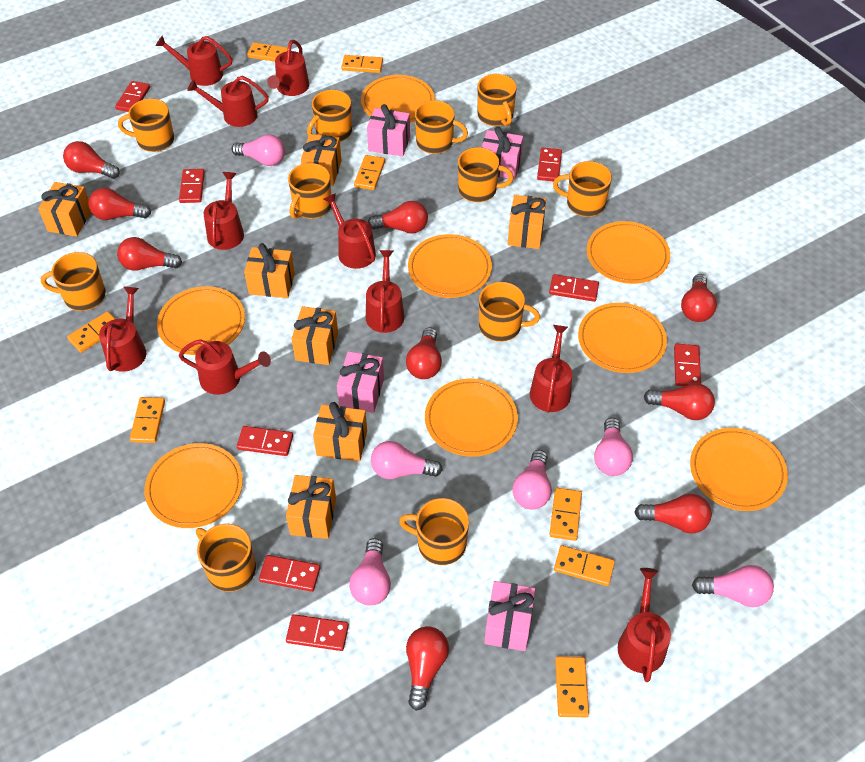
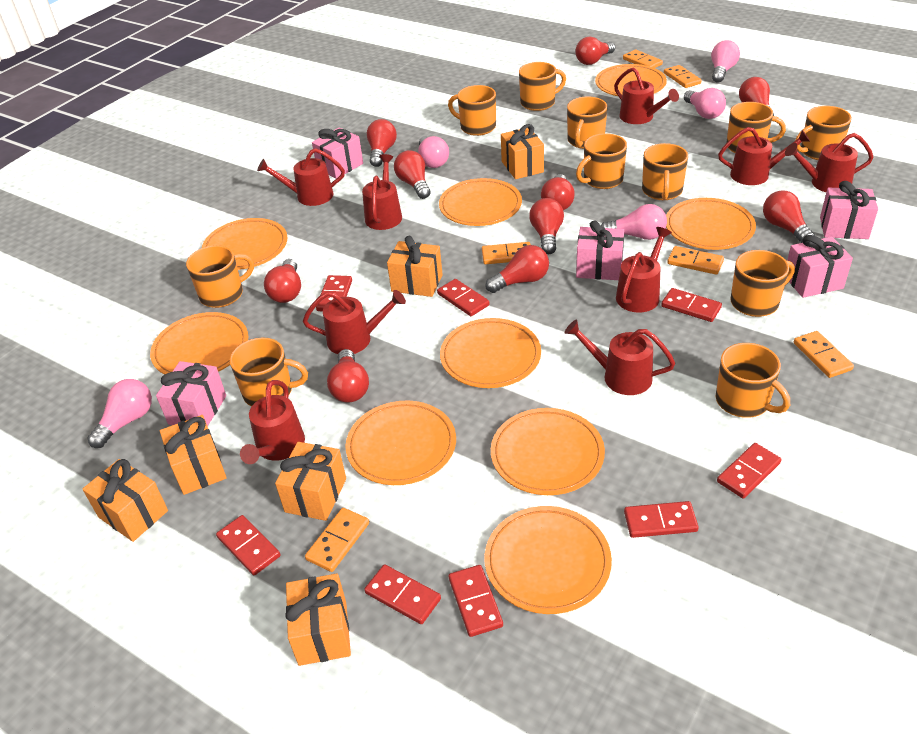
orange domino: 8 -> 6
orange gift: 7 -> 6
orange plate: 8 -> 9
pink gift: 4 -> 5
pink light bulb: 6 -> 5
red light bulb: 9 -> 10
red watering can: 10 -> 9

